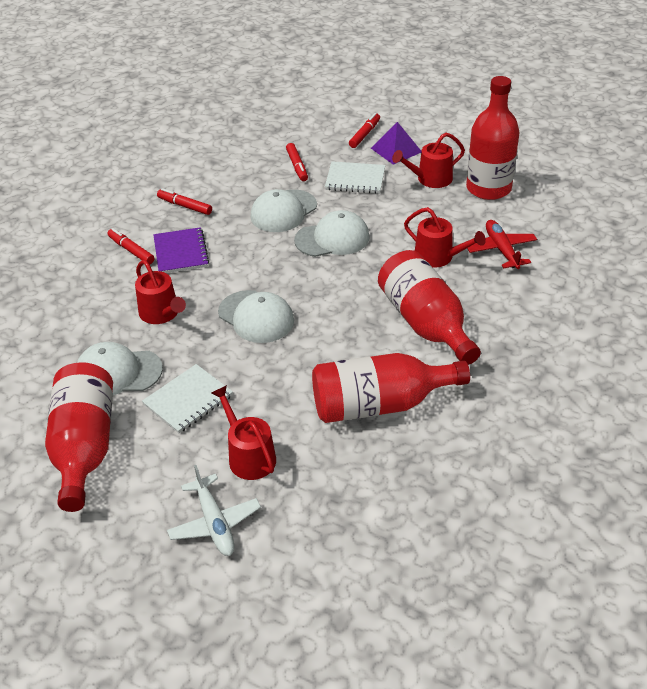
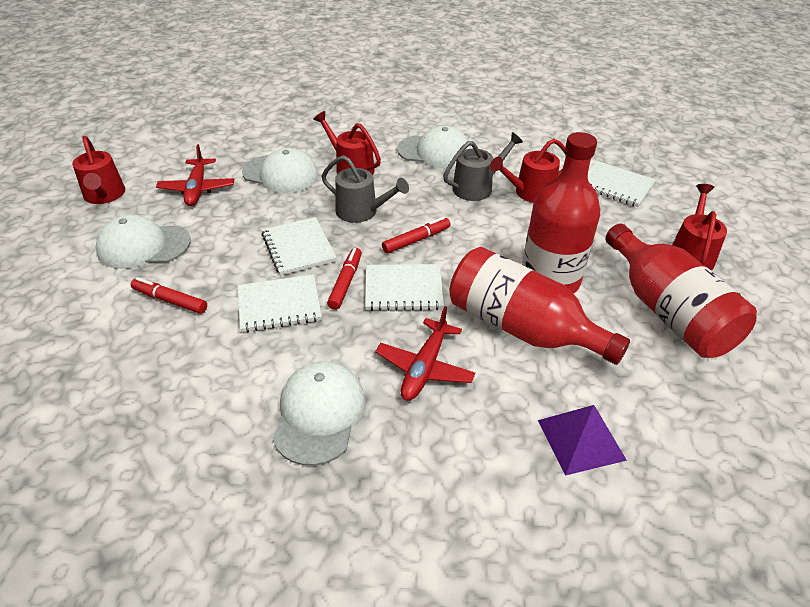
grey watering can: 0 -> 2
purple notebook: 1 -> 0
red bottle: 4 -> 3
red marker: 4 -> 3
red plane: 1 -> 2
white notebook: 2 -> 4
white plane: 1 -> 0

